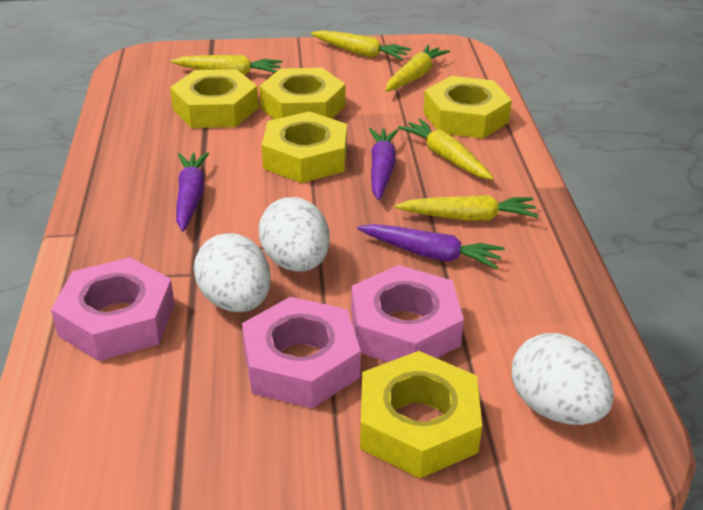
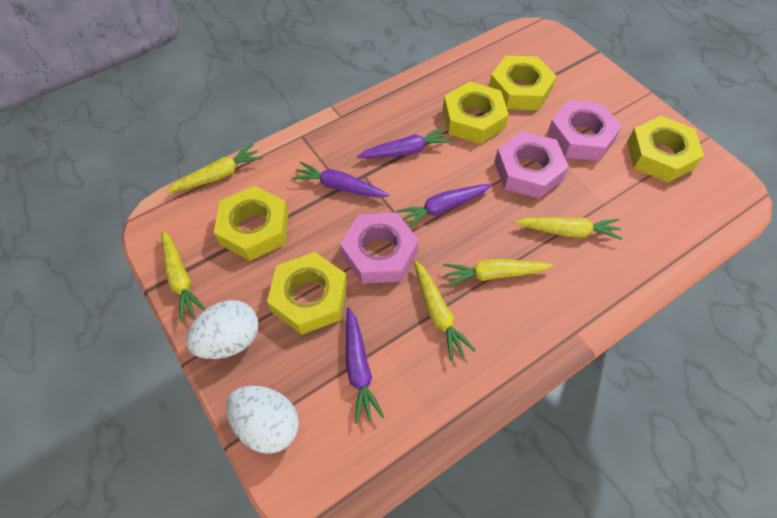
purple carrot: 3 -> 4
white egg: 3 -> 2

